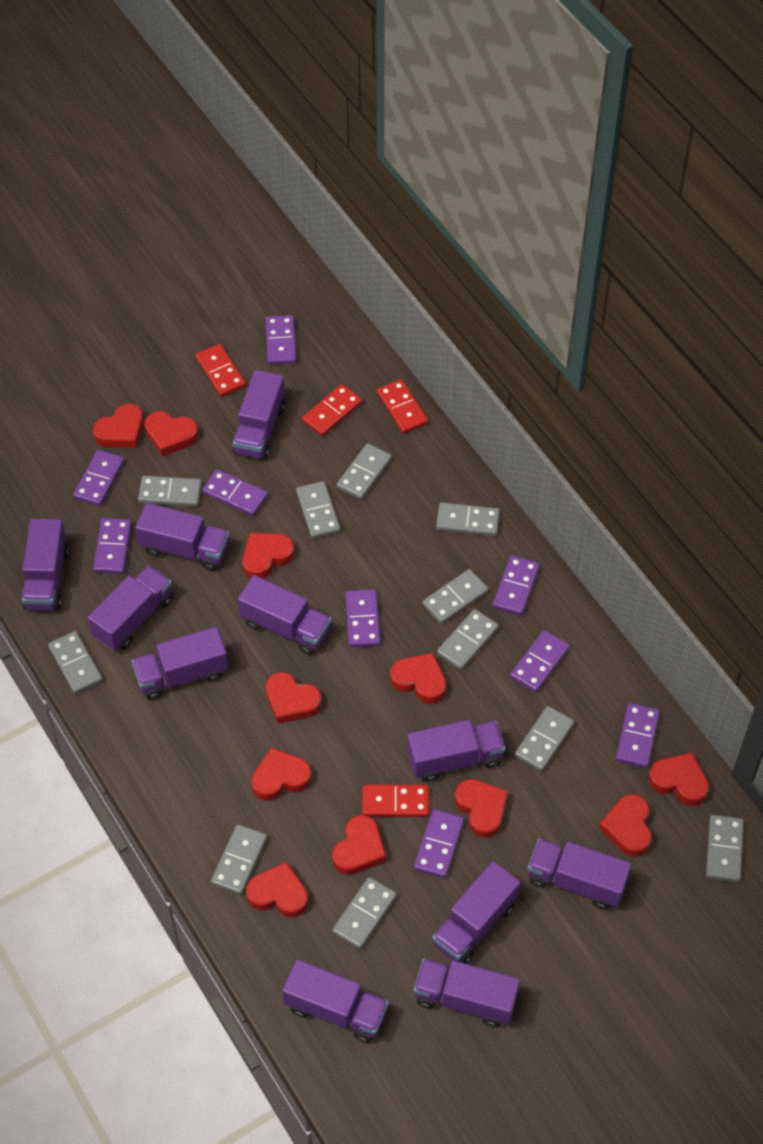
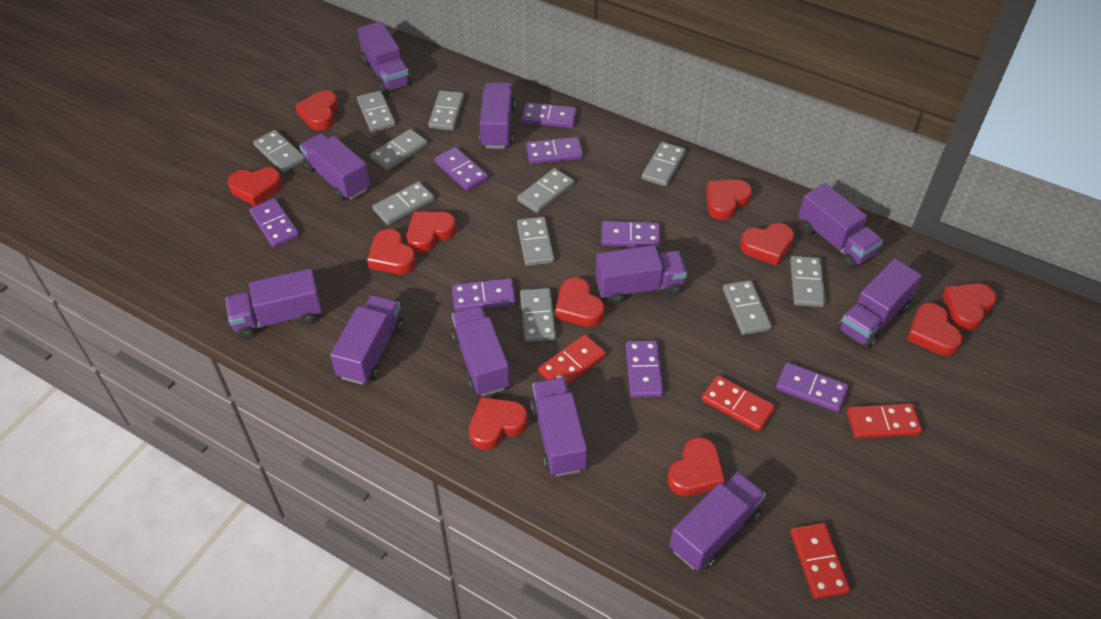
purple domino: 9 -> 8

